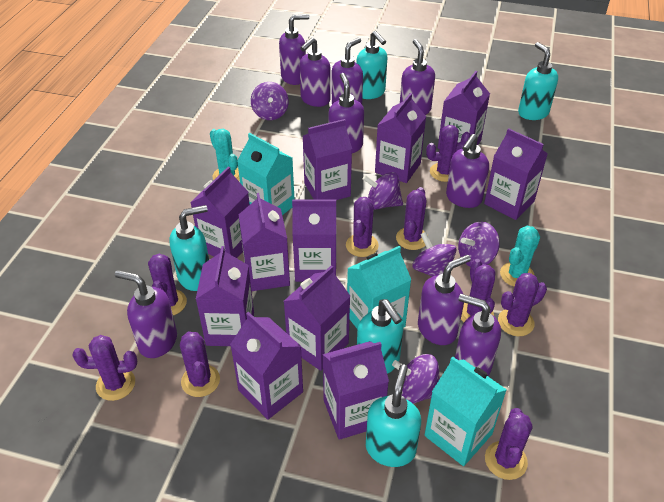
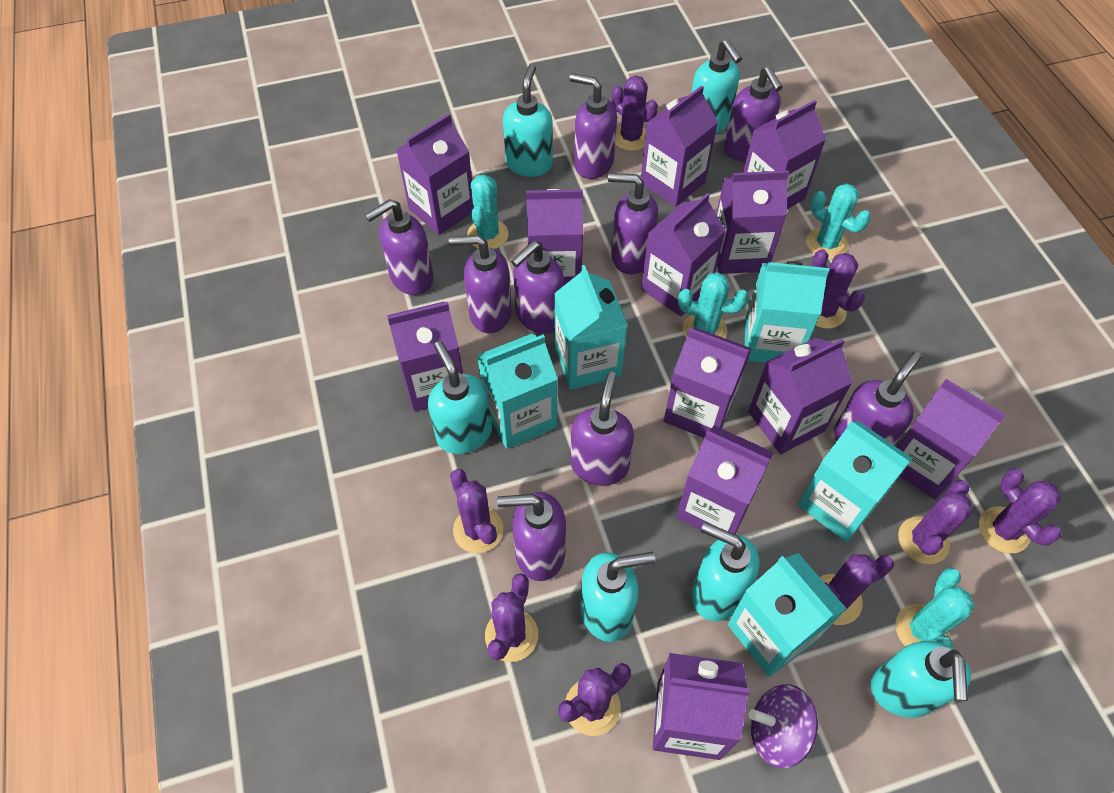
purple cactus: 9 -> 8
purple carton: 11 -> 12
purple spinning top: 5 -> 1
turquoise cactus: 2 -> 4
turquoise carton: 3 -> 5
turquoise soap dispenser: 5 -> 6

